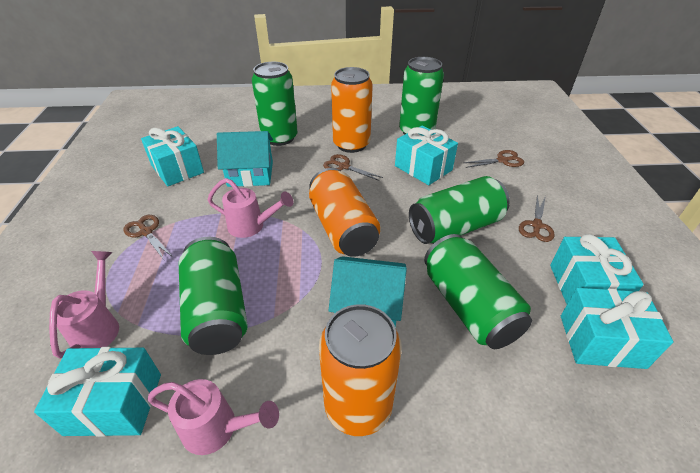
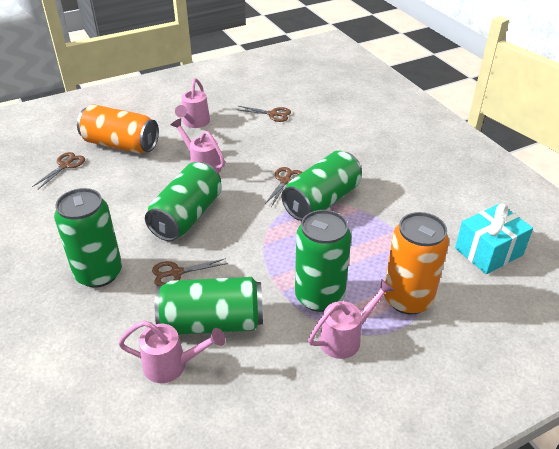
orange can: 3 -> 2
pink watering can: 3 -> 4
turquoise gift: 5 -> 1
turquoise house: 2 -> 0

